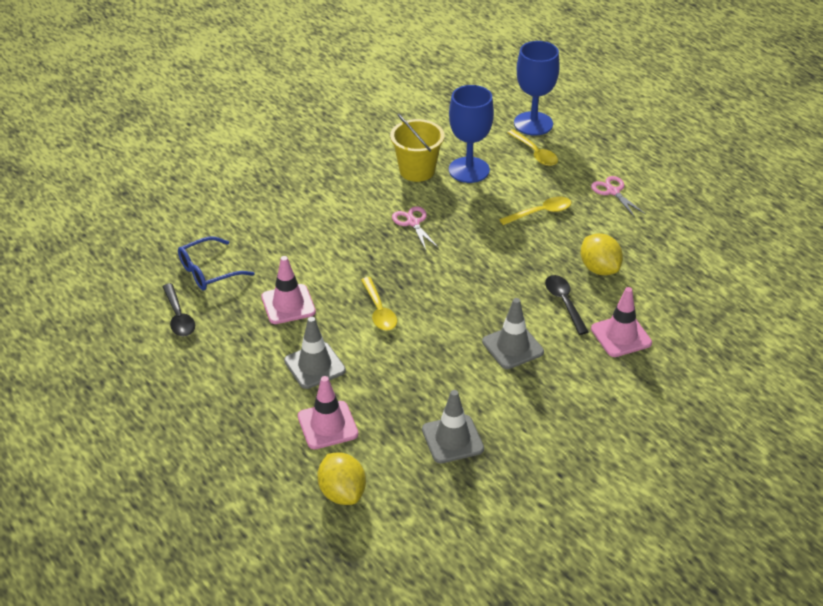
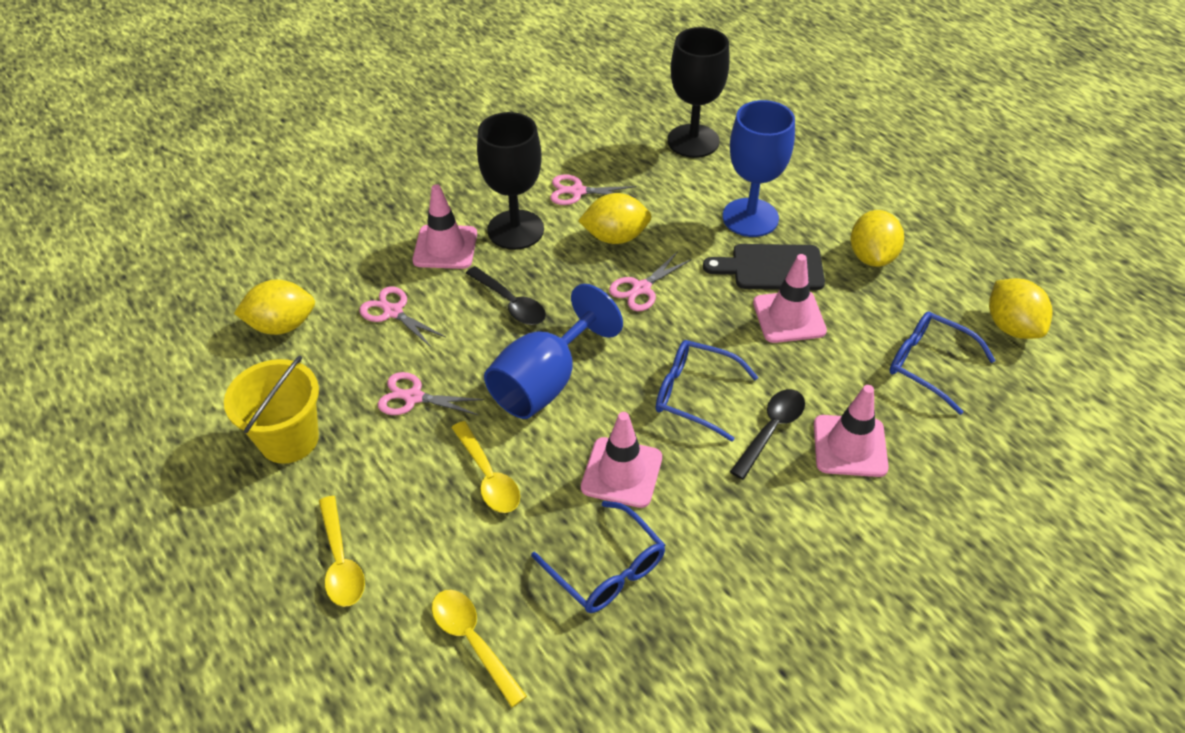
black cutting board: 0 -> 1
black goblet: 0 -> 2
blue glasses: 1 -> 3
grey traffic cone: 3 -> 0
pink scissors: 2 -> 4
pink traffic cone: 3 -> 4
yellow lemon: 2 -> 4

